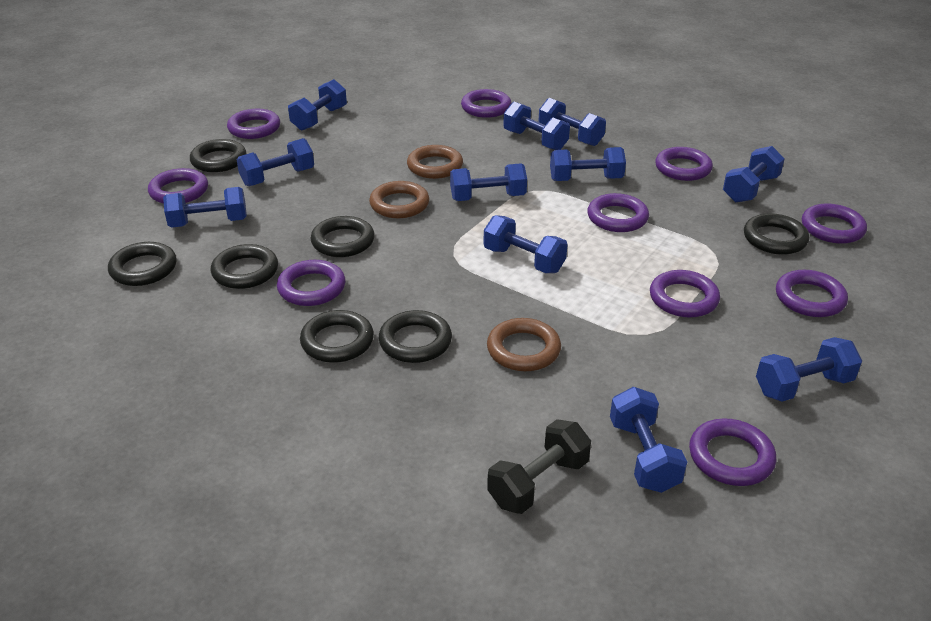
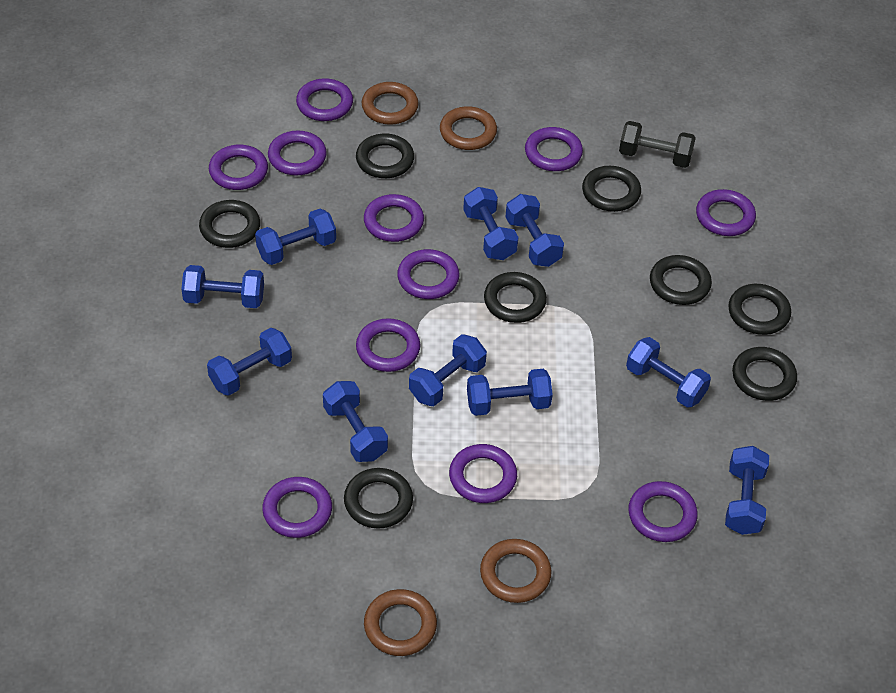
black ring: 7 -> 8
blue dumbbell: 11 -> 10
brown ring: 3 -> 4
purple ring: 10 -> 11

